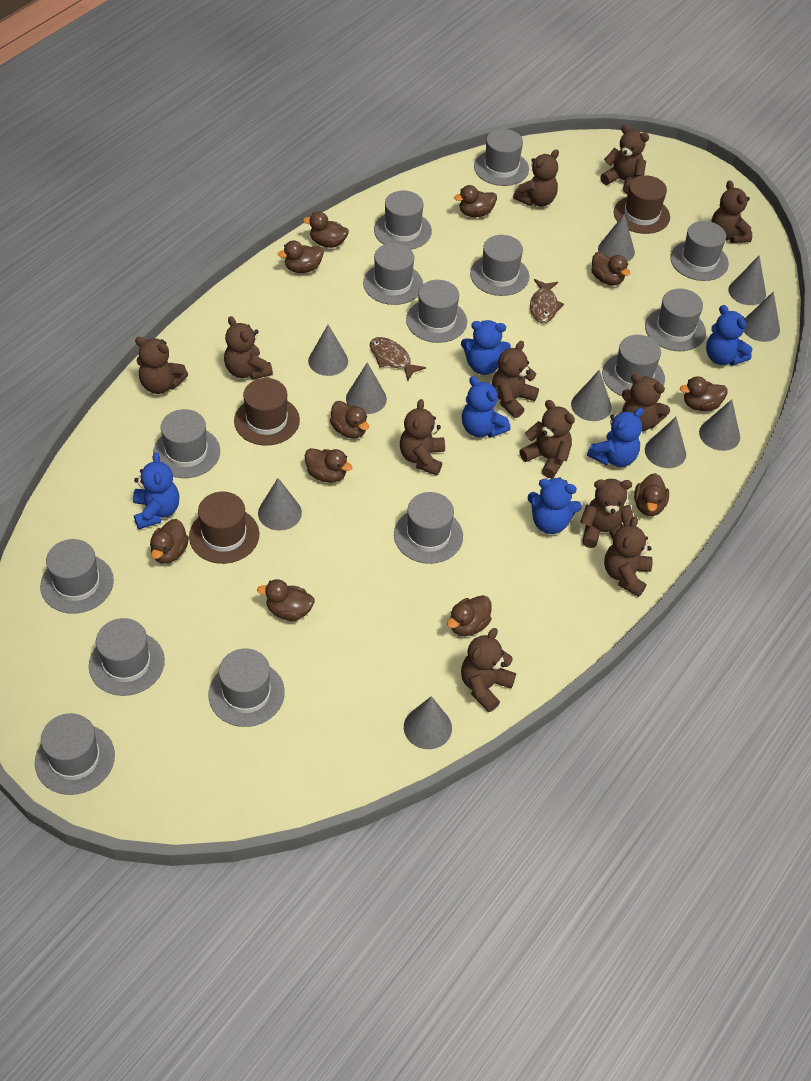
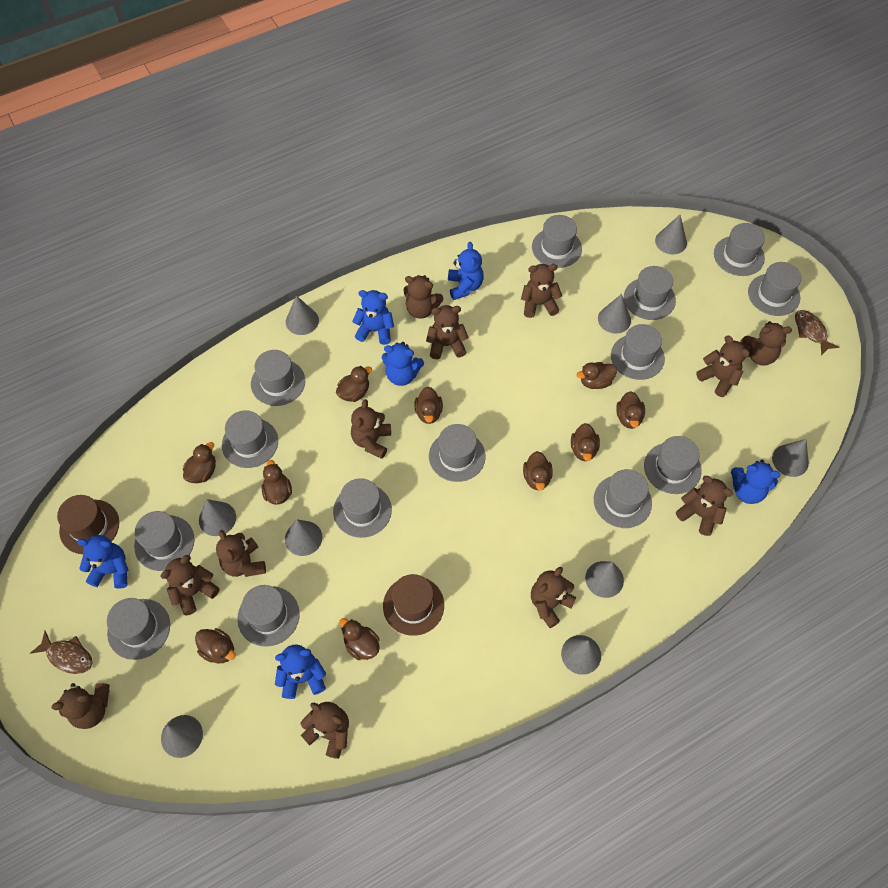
brown duck: 11 -> 10
brown hat: 3 -> 2
grey cone: 10 -> 9

